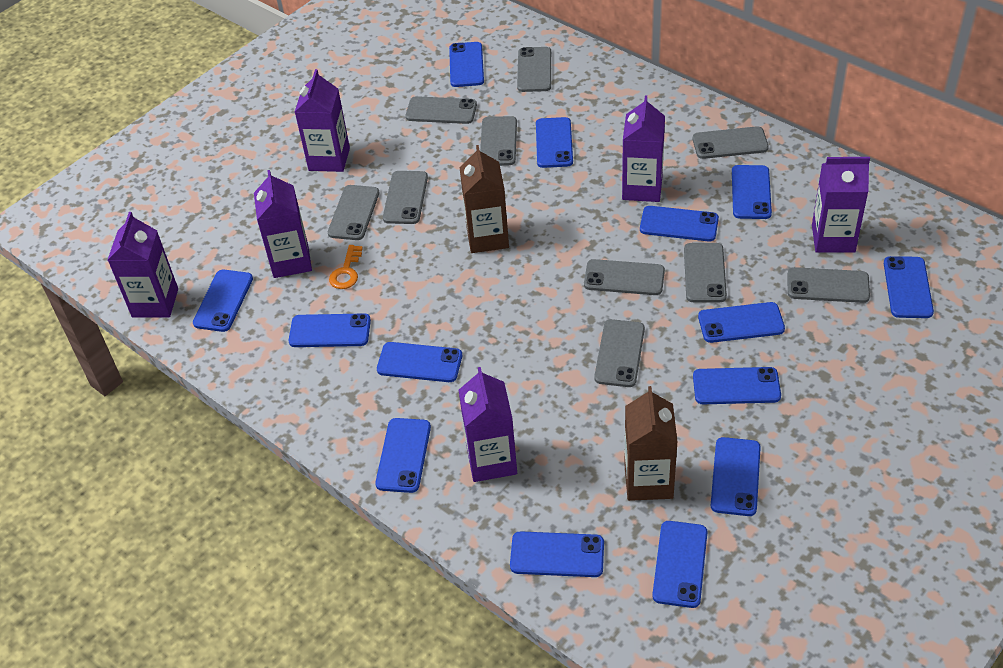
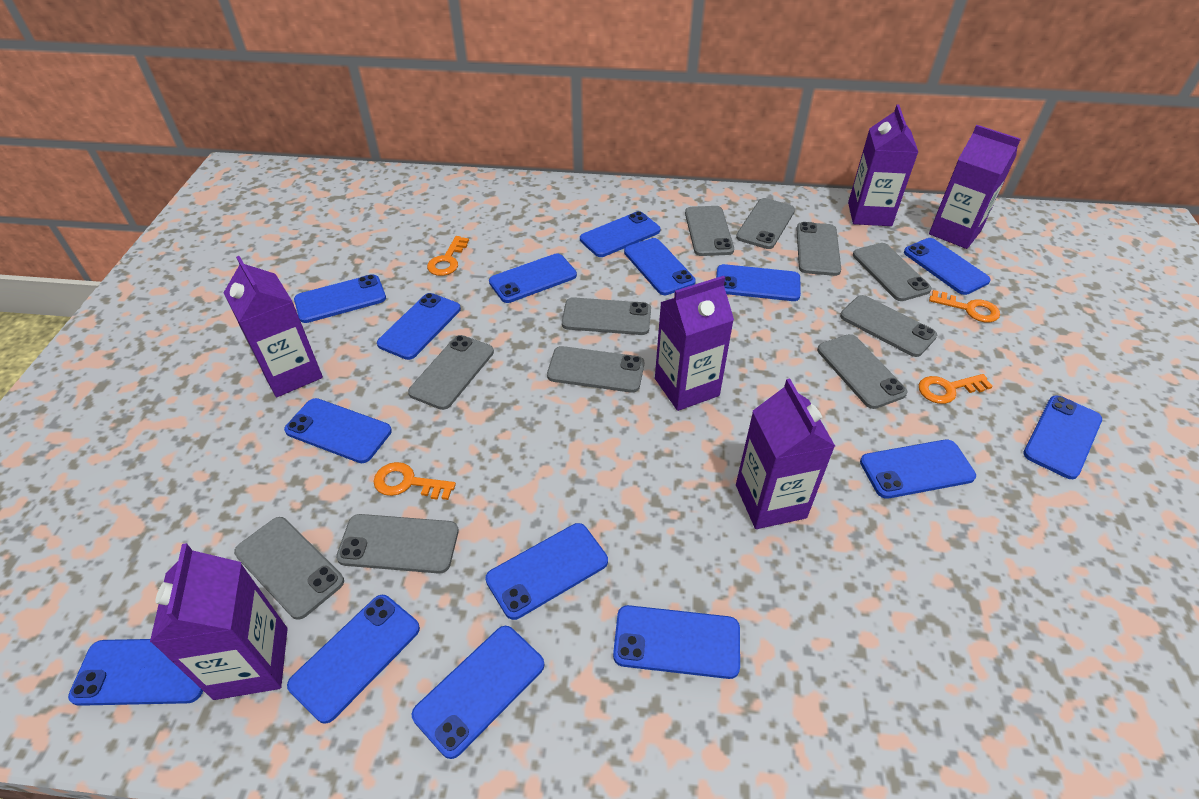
blue phone: 14 -> 15
brown carton: 2 -> 0
grey phone: 10 -> 11
orange key: 1 -> 4

